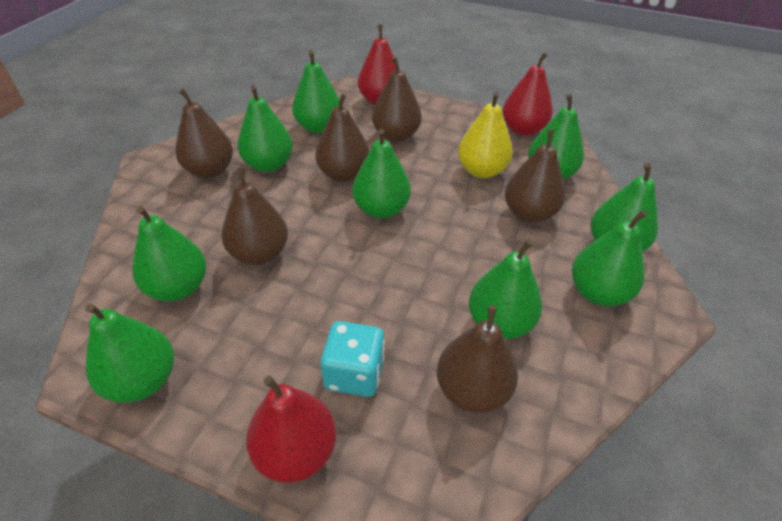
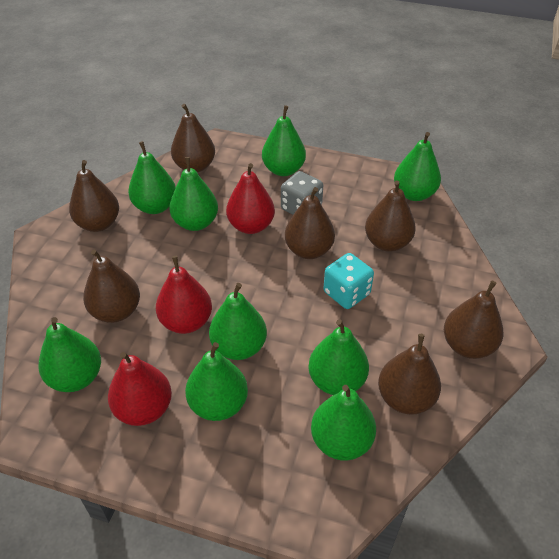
brown pear: 6 -> 7
grey dice: 0 -> 1
yellow pear: 1 -> 0

